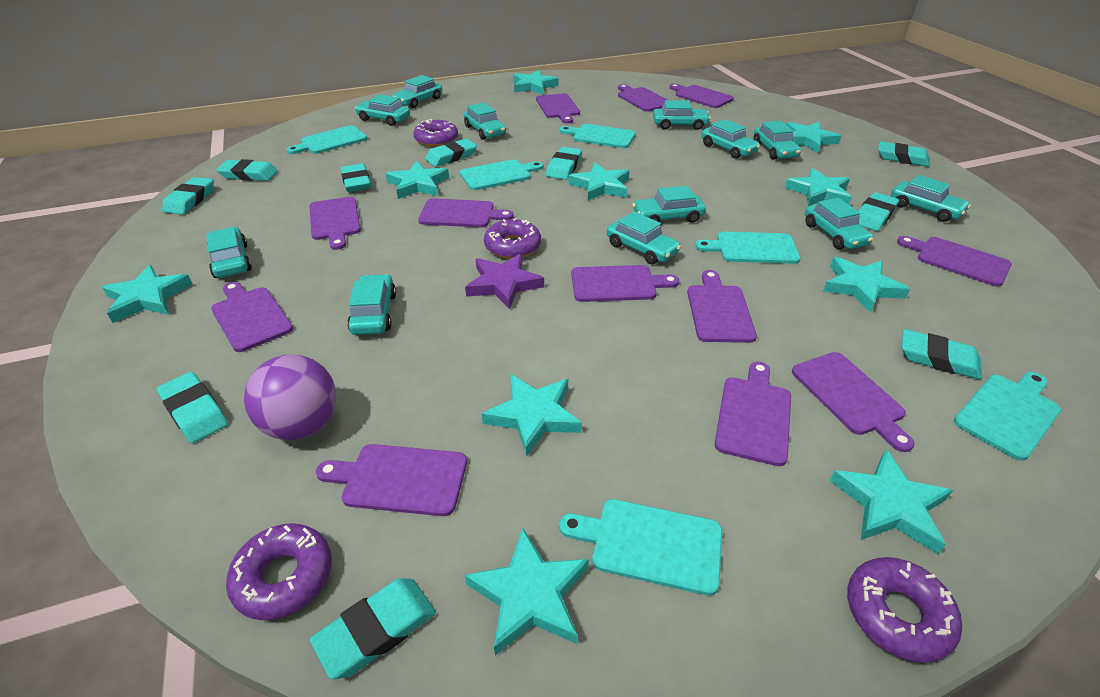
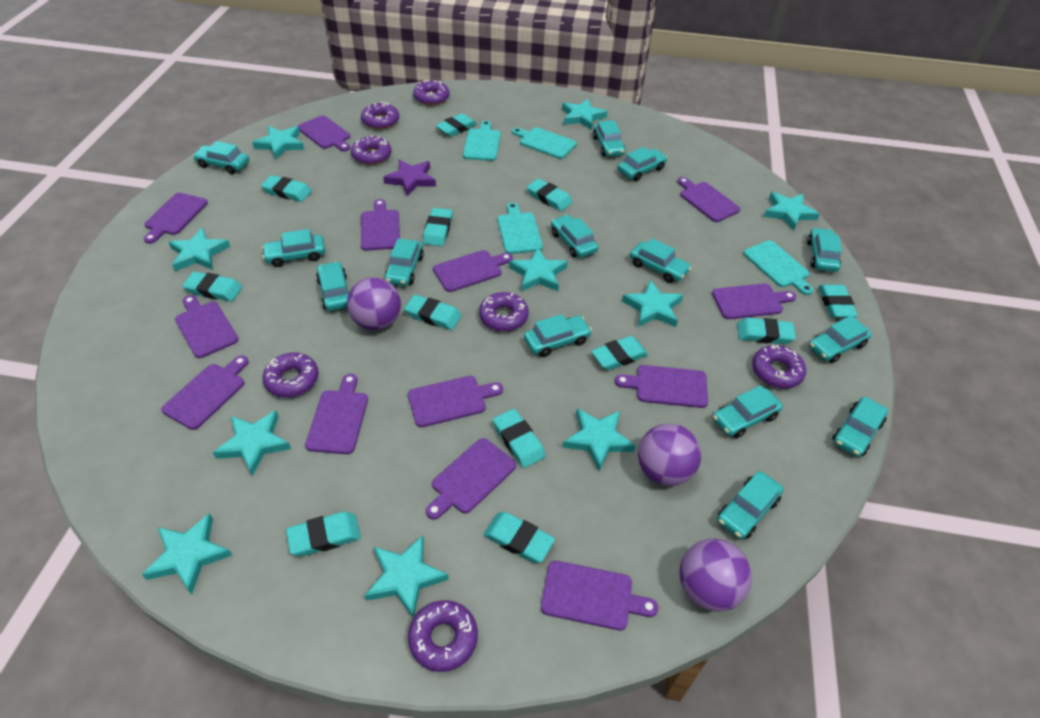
purple ball: 1 -> 3
purple cutting board: 12 -> 13
purple donut: 4 -> 7
turquoise car: 12 -> 14
turquoise cutting board: 6 -> 4
turquoise eraser: 10 -> 12

